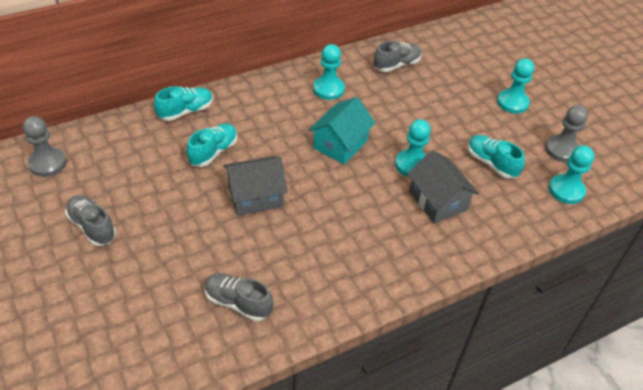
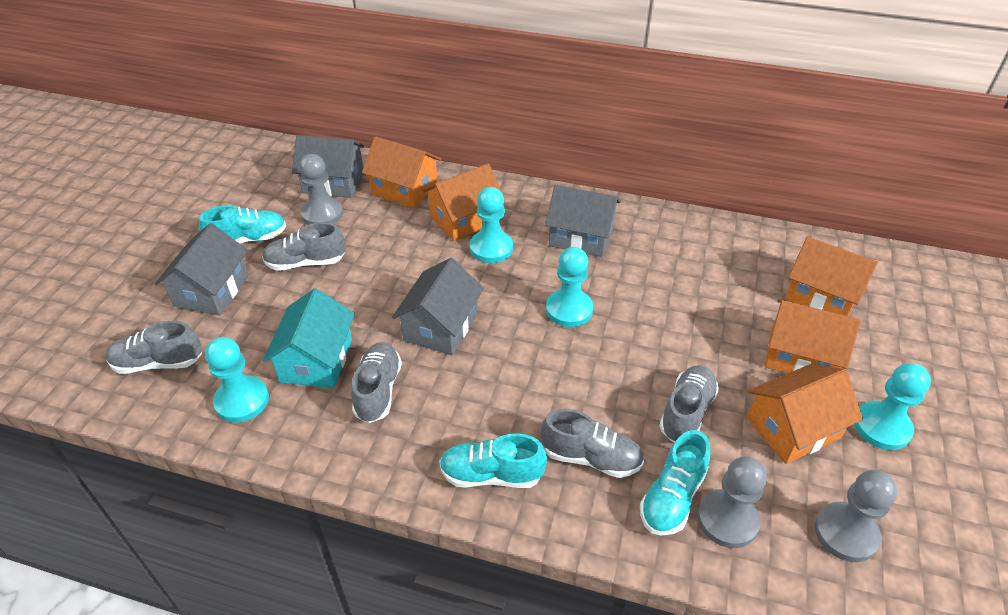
grey house: 2 -> 4
grey pawn: 2 -> 3
grey shoe: 3 -> 5
orange house: 0 -> 5

